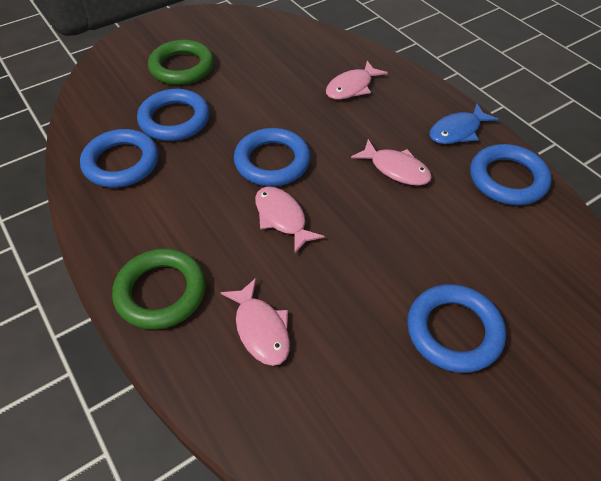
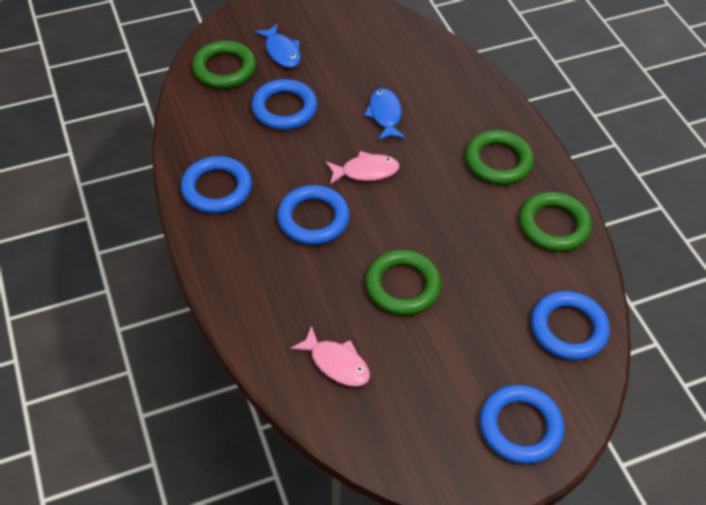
blue fish: 1 -> 2
green ring: 2 -> 4
pink fish: 4 -> 2

